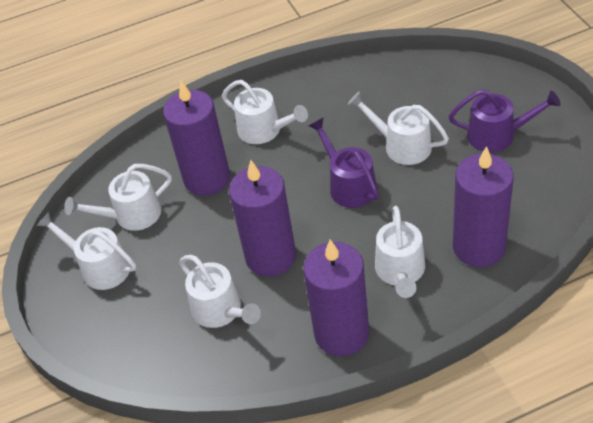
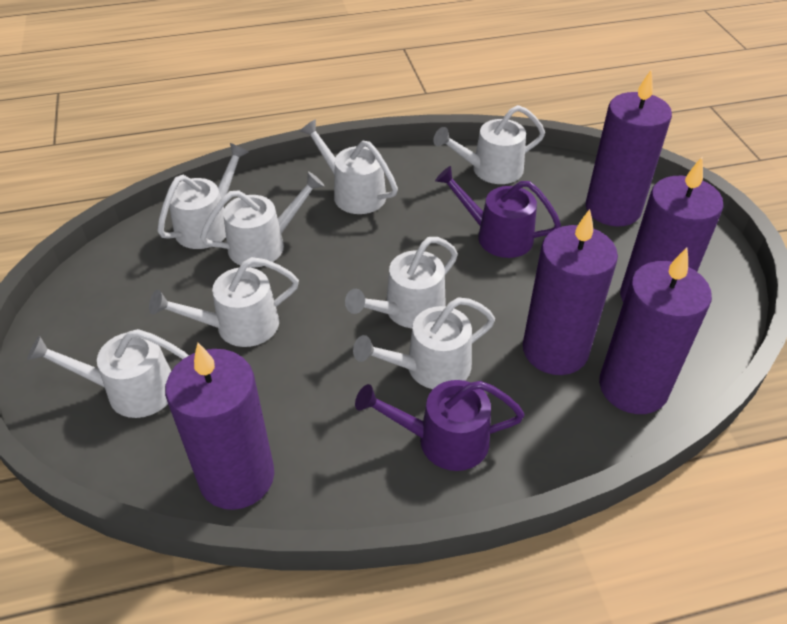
purple candle: 4 -> 5
white watering can: 6 -> 8

